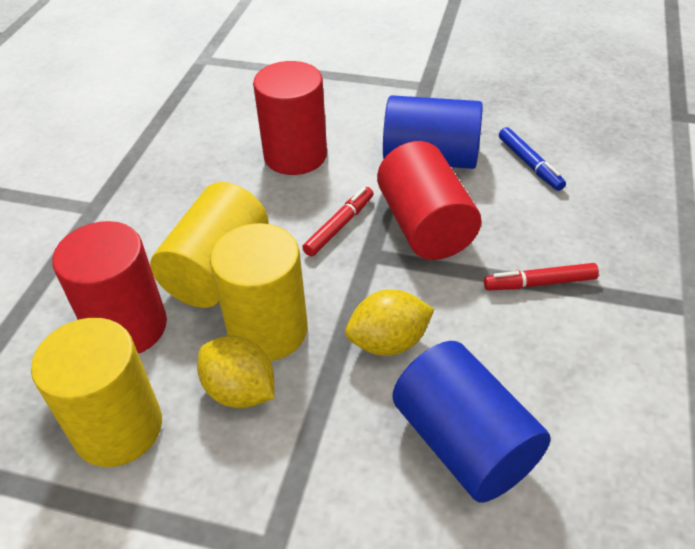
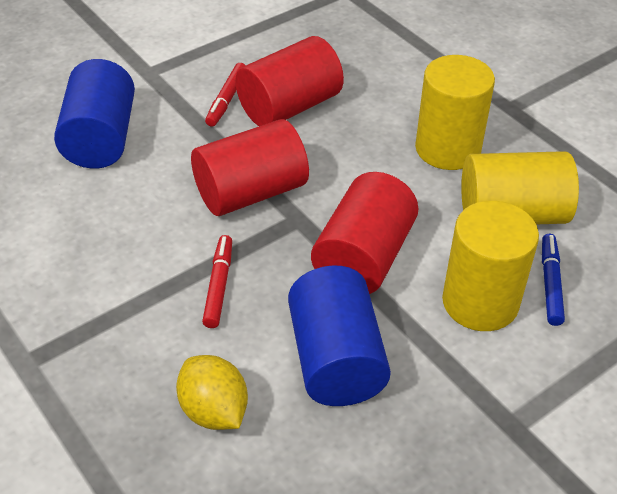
yellow lemon: 2 -> 1

